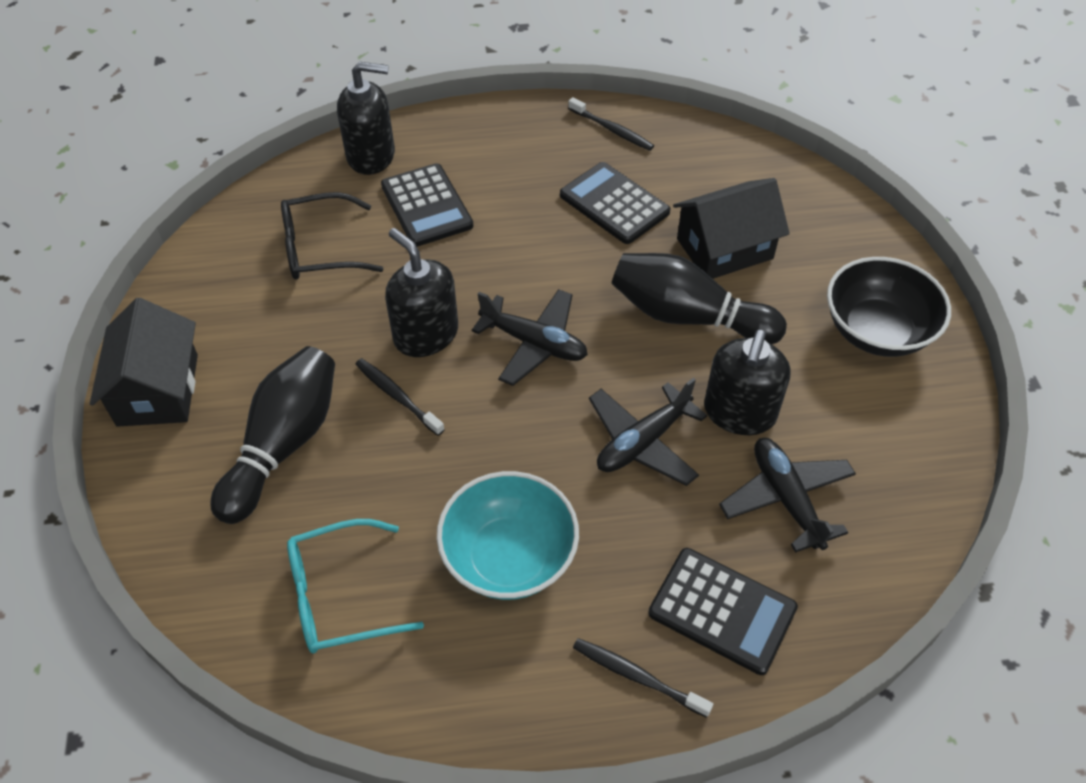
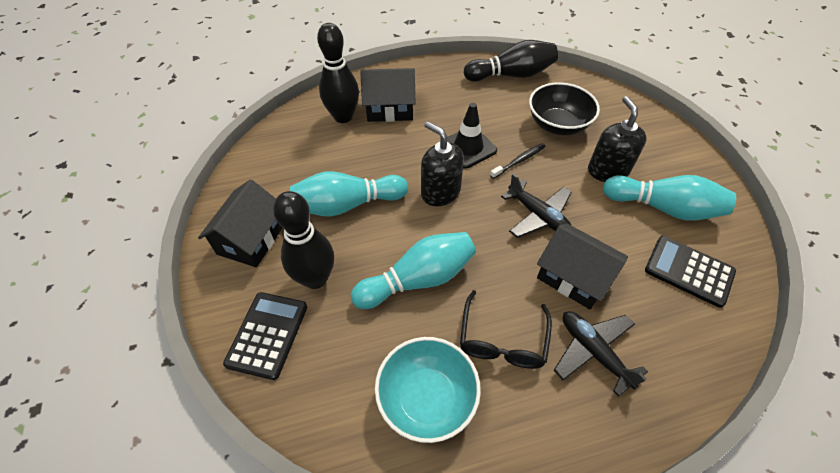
black bowling pin: 2 -> 3
black calculator: 3 -> 2
black house: 2 -> 3
black plane: 3 -> 2
black soap dispenser: 3 -> 2
black toothbrush: 3 -> 1
black traffic cone: 0 -> 1
turquoise bowling pin: 0 -> 3
turquoise glasses: 1 -> 0

